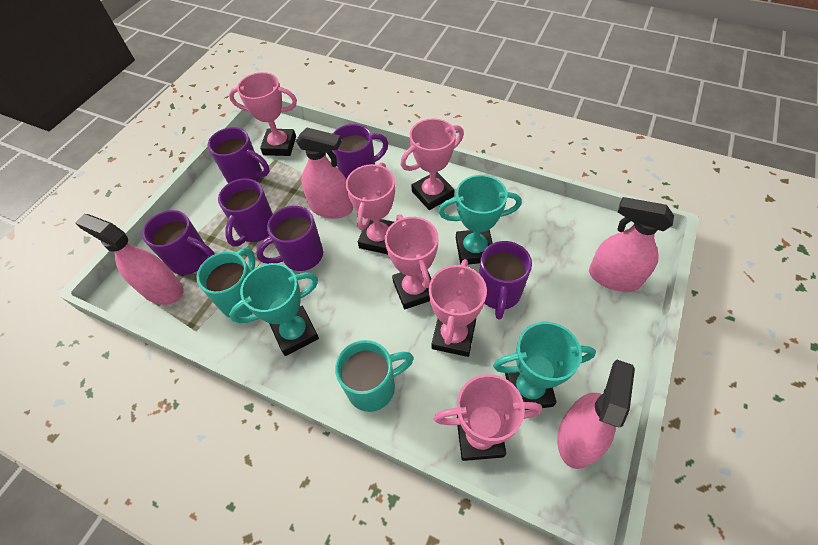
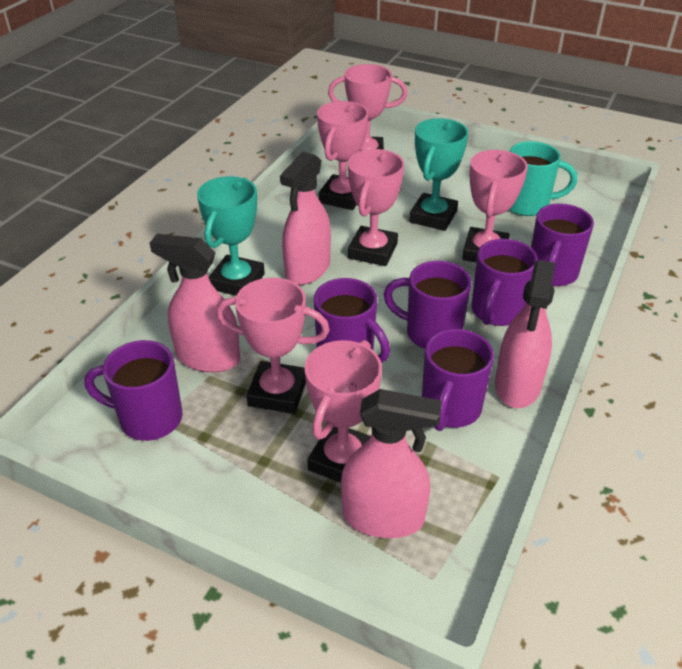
turquoise mug: 2 -> 1
turquoise trophy: 3 -> 2

